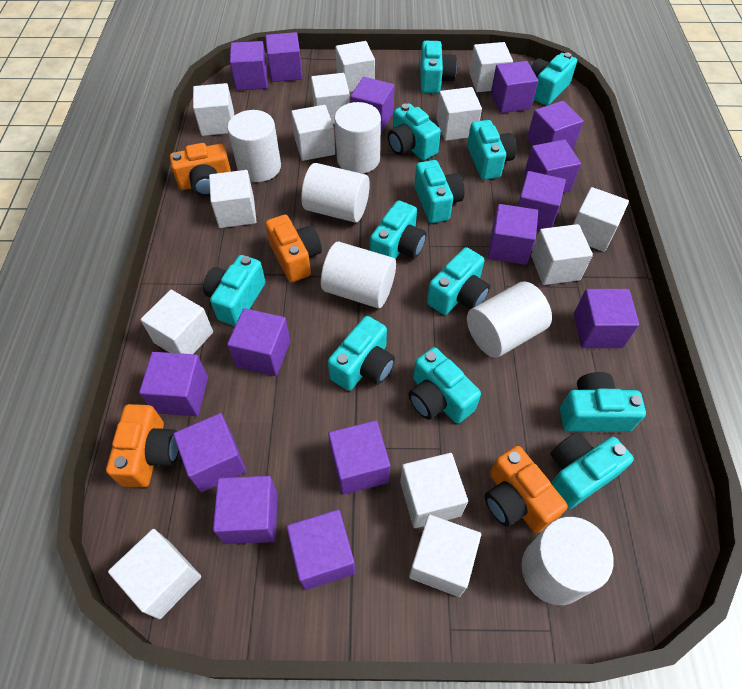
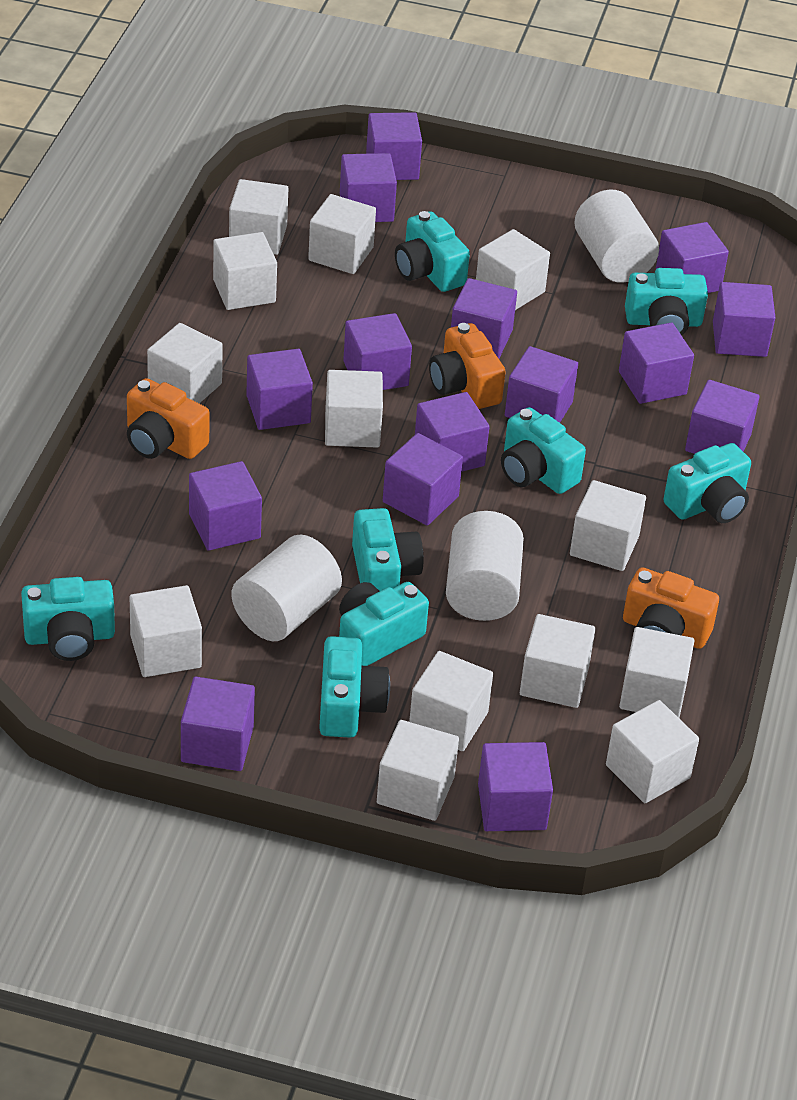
orange camera: 4 -> 3
turquoise camera: 12 -> 8
white cylinder: 6 -> 3

